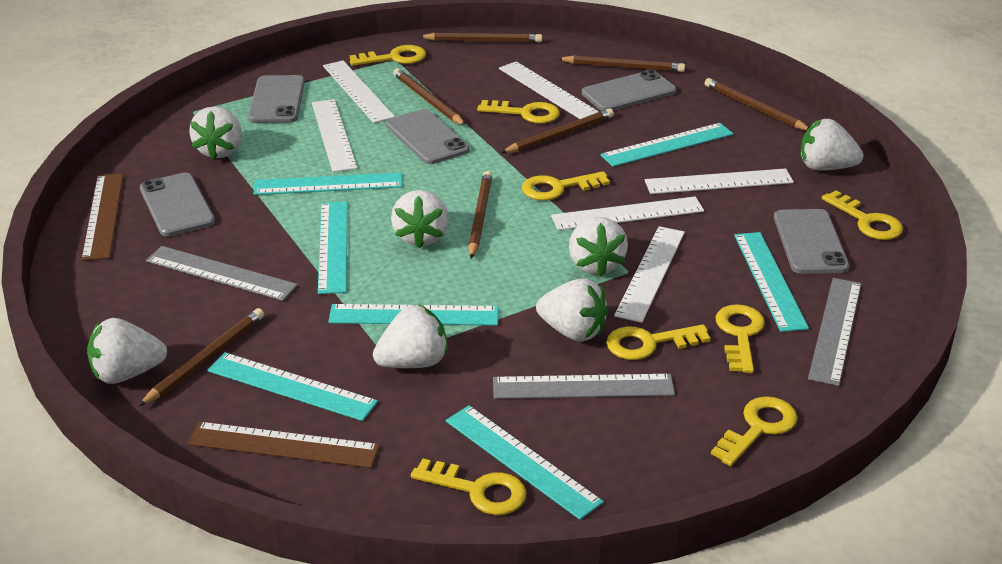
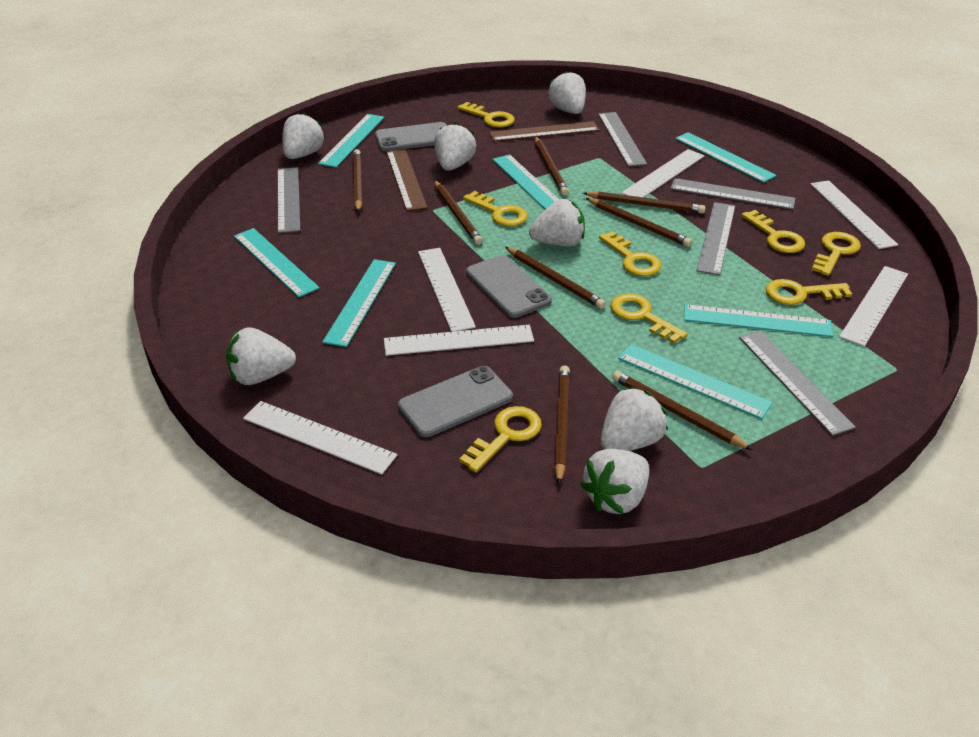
brown pencil: 7 -> 8
grey phone: 5 -> 3
grey ruler: 3 -> 5

